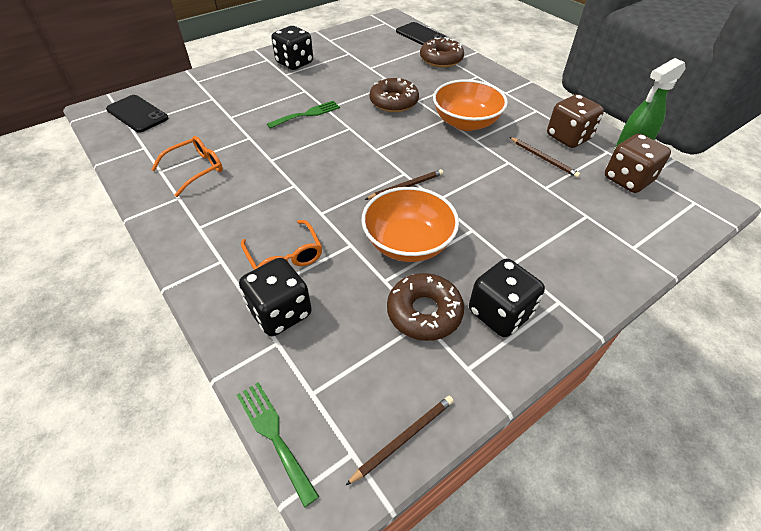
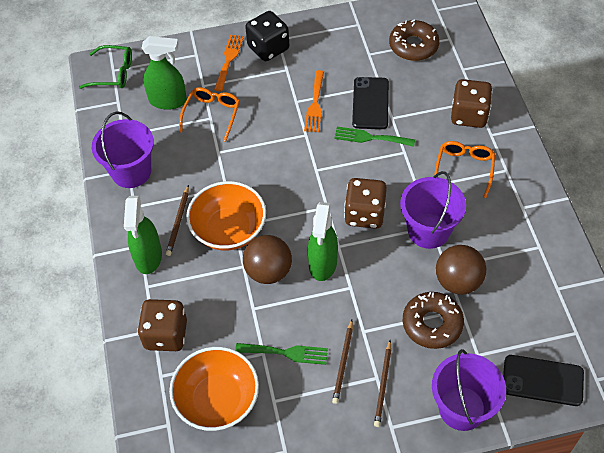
black dice: 3 -> 1
brown ball: 0 -> 2
brown dice: 2 -> 3
brown donut: 3 -> 2
green glasses: 0 -> 1
green spray bottle: 1 -> 3
orange fork: 0 -> 2
purple bucket: 0 -> 3

